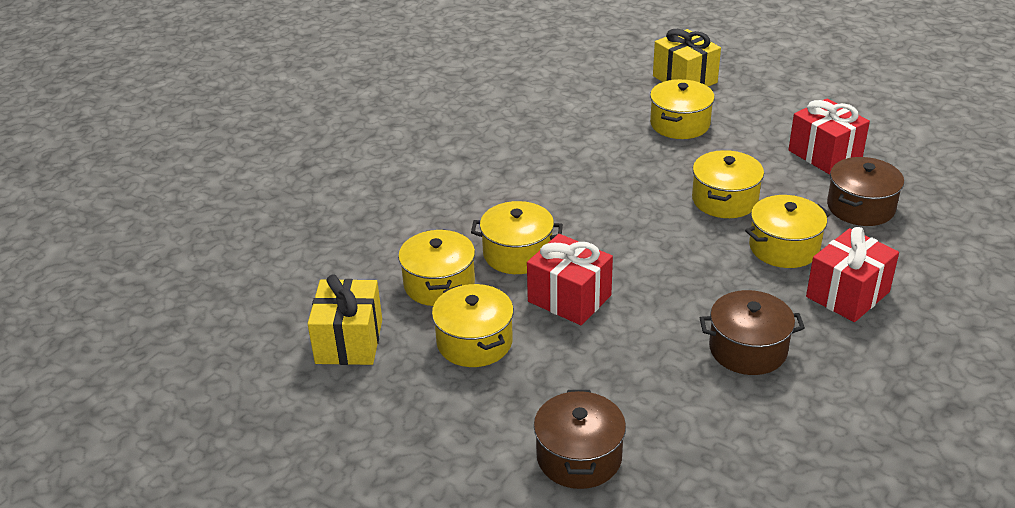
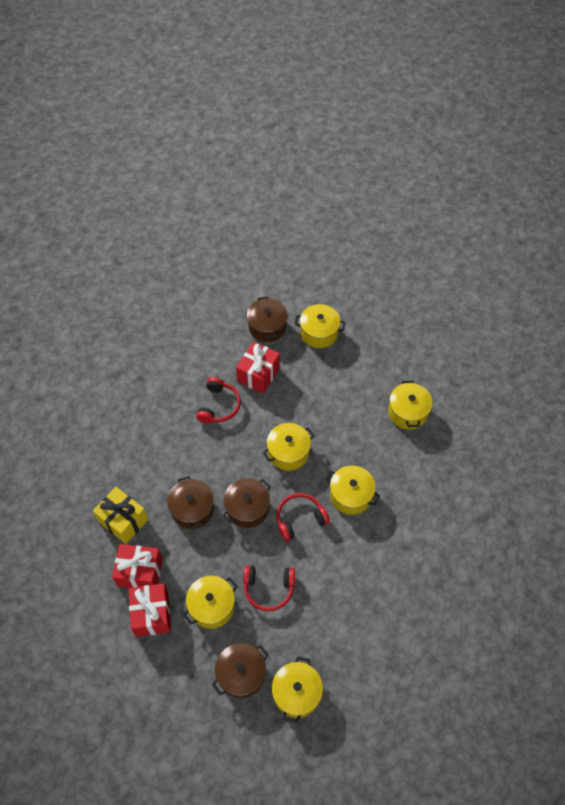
brown pot: 3 -> 4
red headphones: 0 -> 3
yellow gift: 2 -> 1

